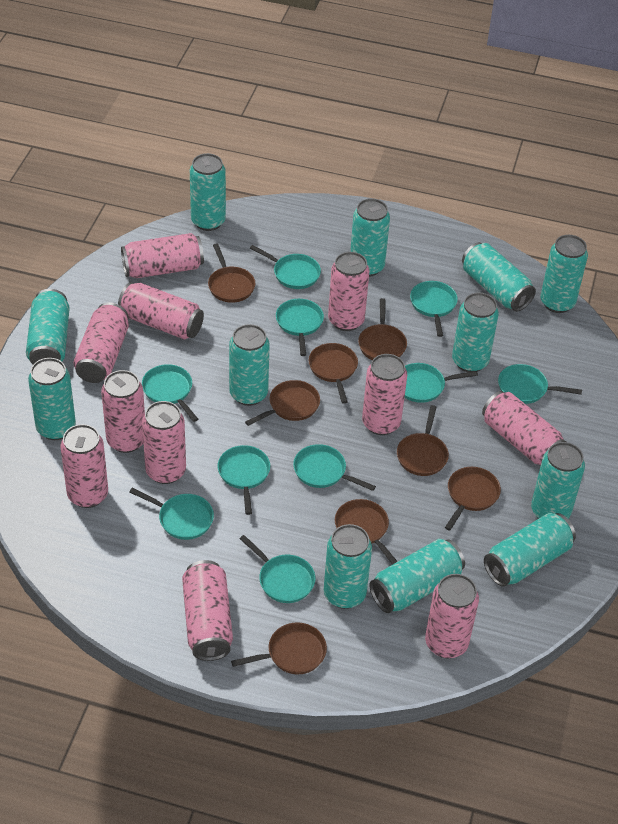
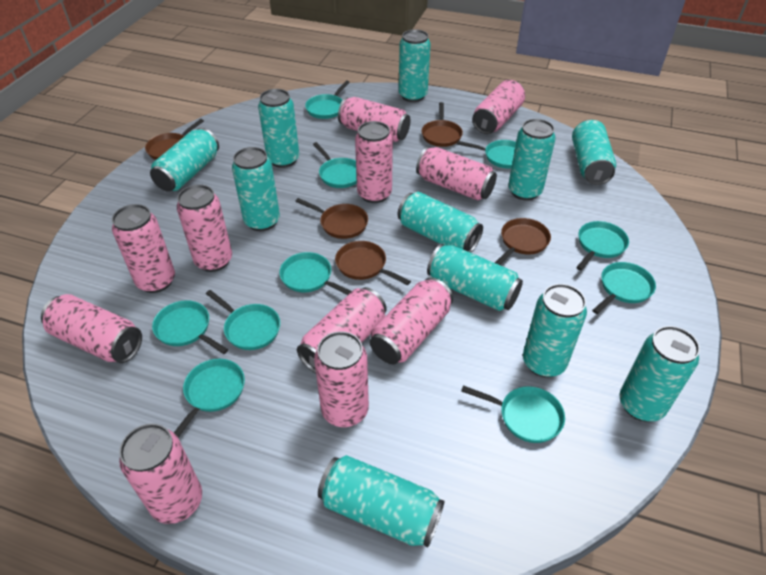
brown pan: 8 -> 5
turquoise can: 12 -> 11

